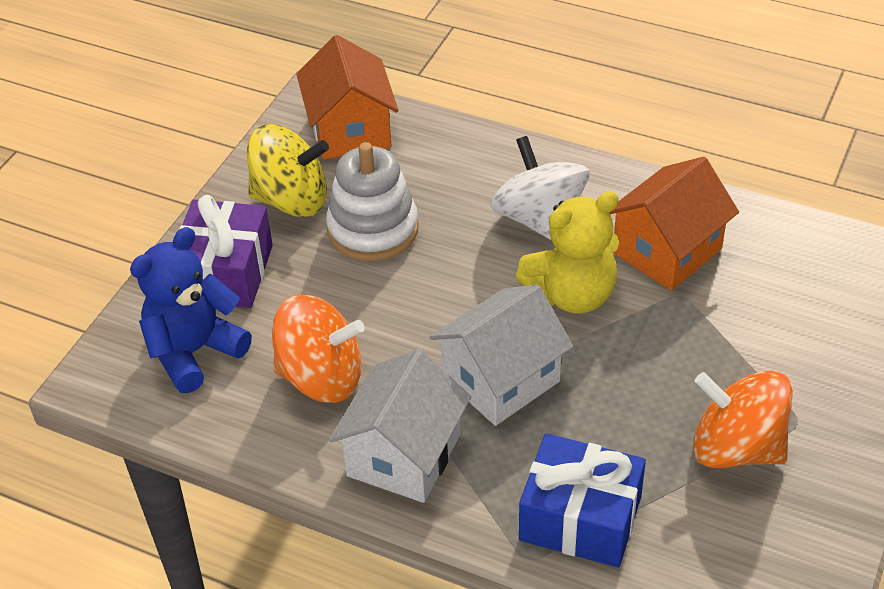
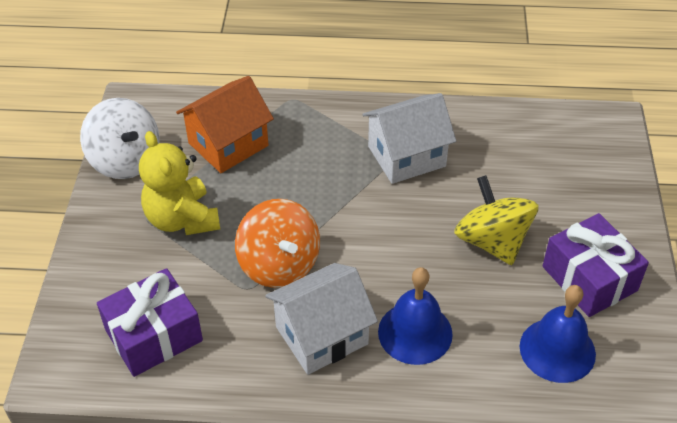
blue bell: 0 -> 2
blue gift: 1 -> 0
blue teddy bear: 1 -> 0
orange house: 2 -> 1
orange spinning top: 2 -> 1
purple gift: 1 -> 2
white stacking toy: 1 -> 0

